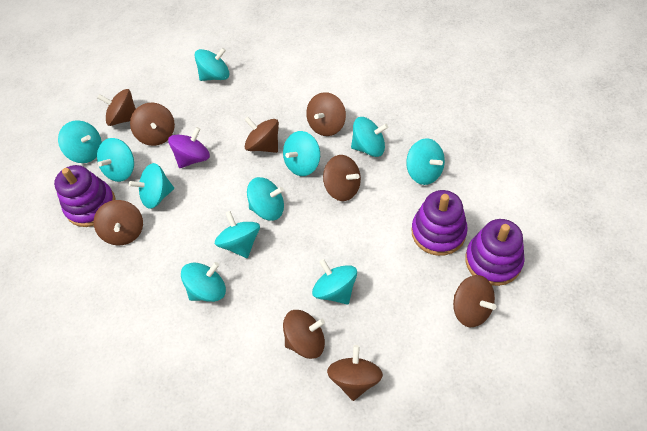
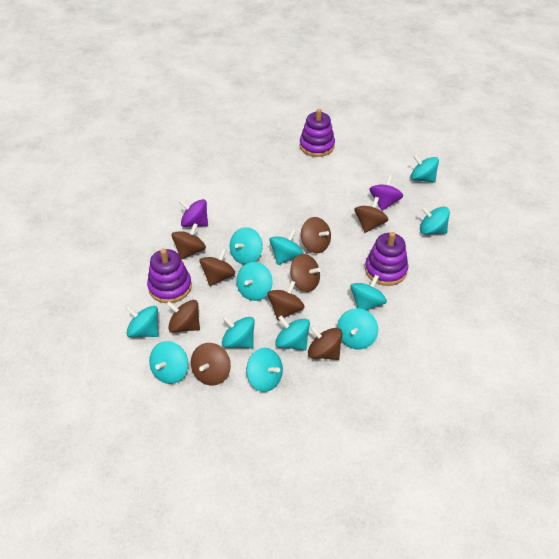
purple spinning top: 1 -> 2
turquoise spinning top: 11 -> 12

